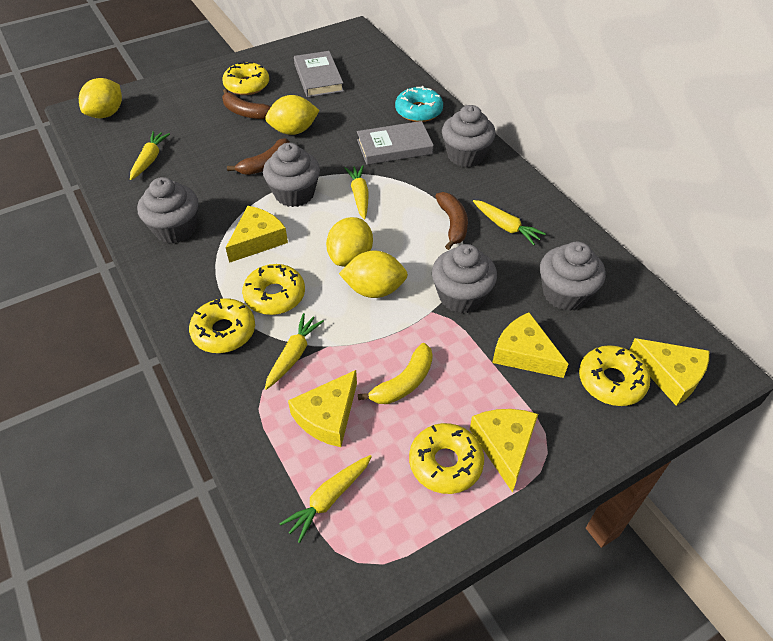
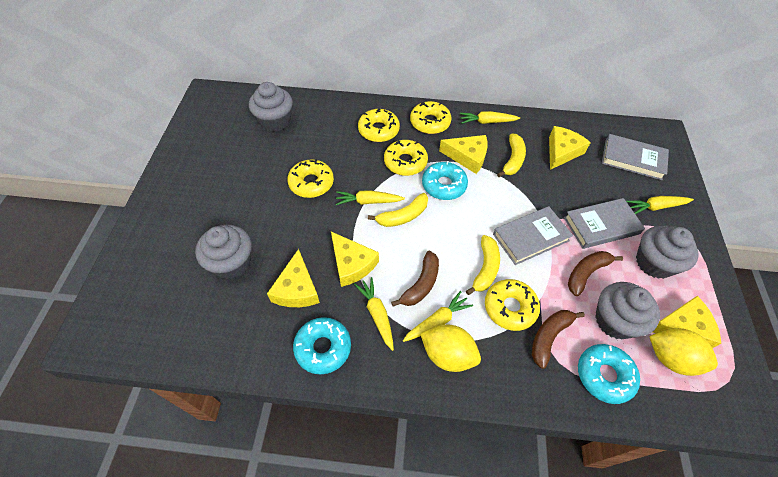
grey book: 2 -> 3
grey cupcake: 5 -> 4
turquoise donut: 1 -> 3
yellow banana: 1 -> 3
yellow lemon: 4 -> 2

